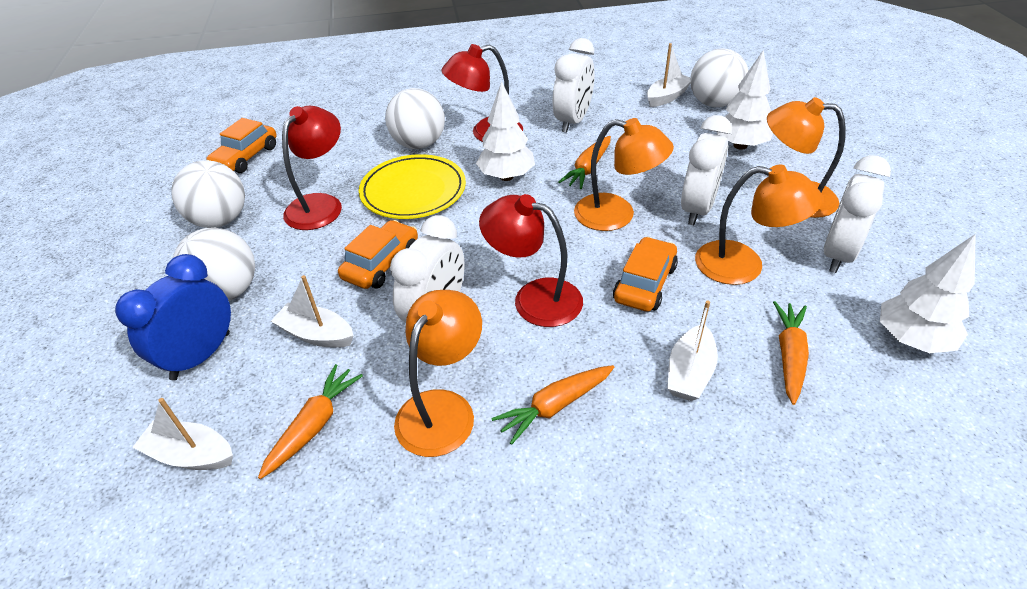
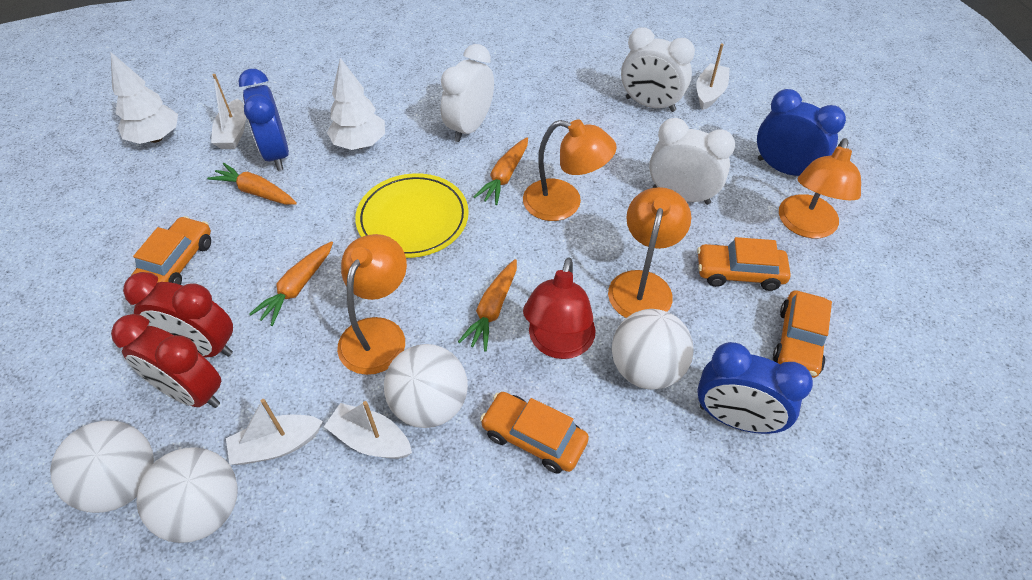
blue clock: 1 -> 3
orange car: 3 -> 4
red clock: 0 -> 2
red lamp: 3 -> 1
white clock: 4 -> 3
white tree: 3 -> 2

